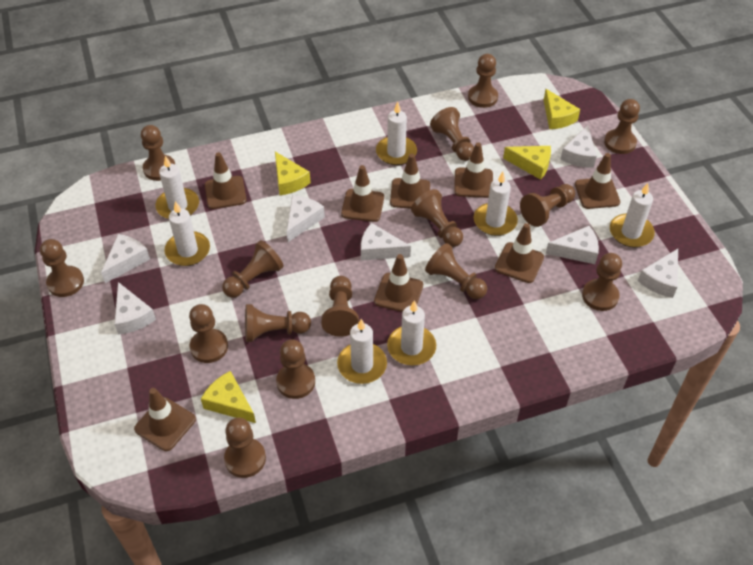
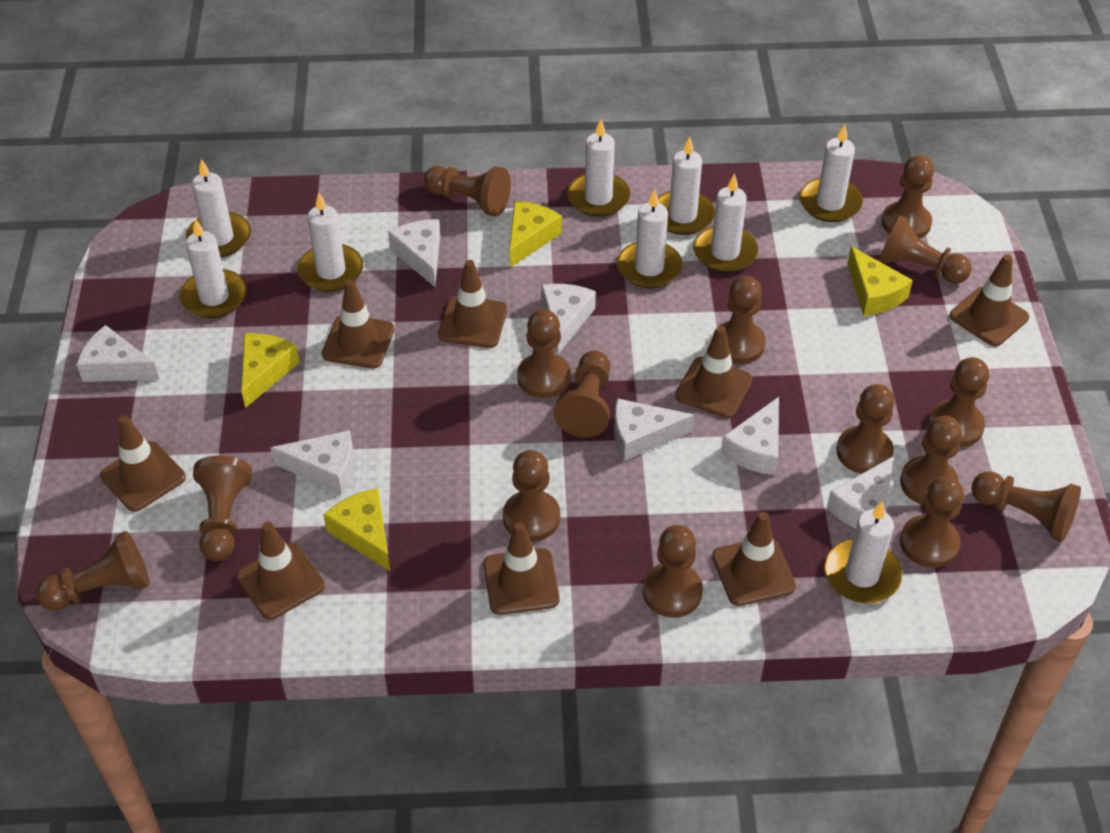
white candle: 7 -> 9

